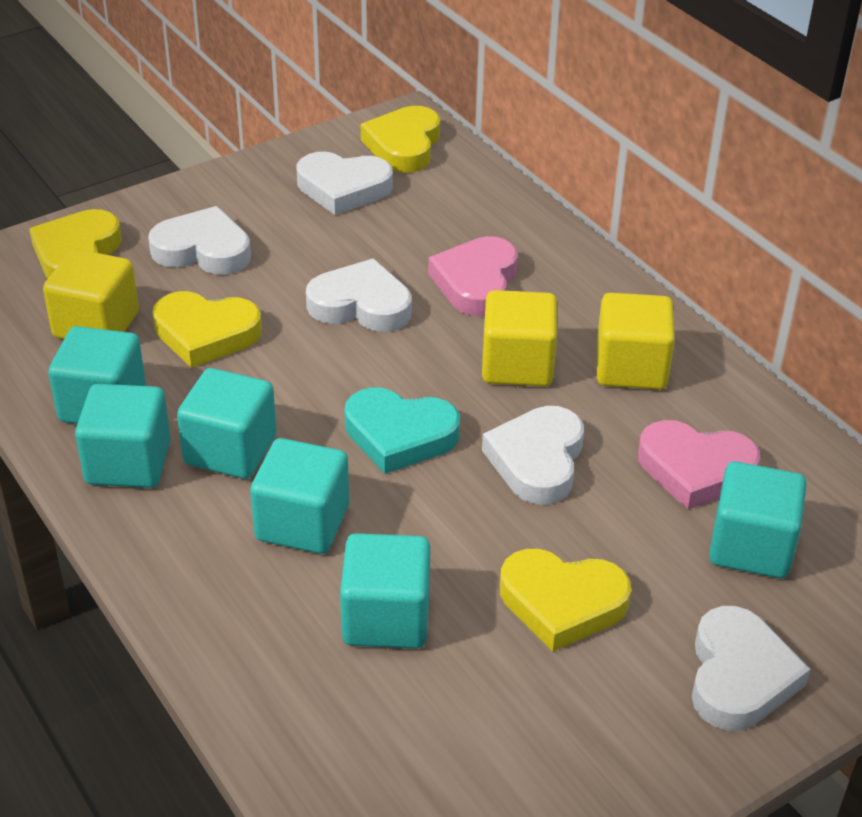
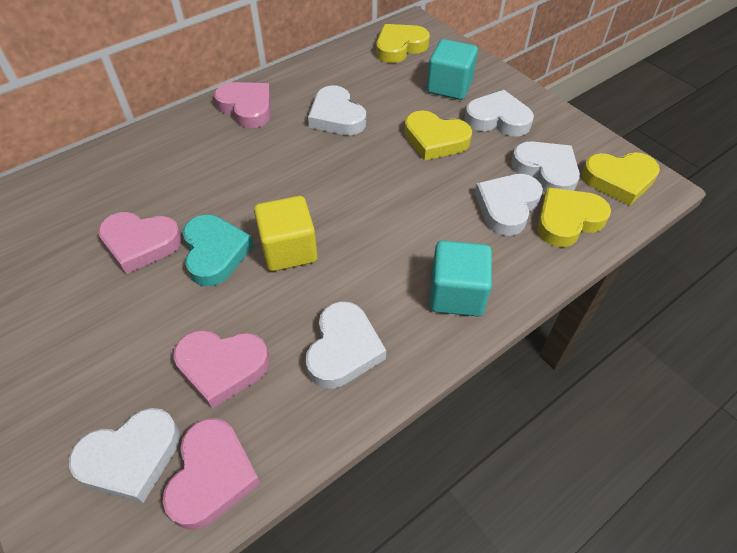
pink heart: 2 -> 4
turquoise cube: 6 -> 2
white heart: 5 -> 6
yellow cube: 3 -> 1

